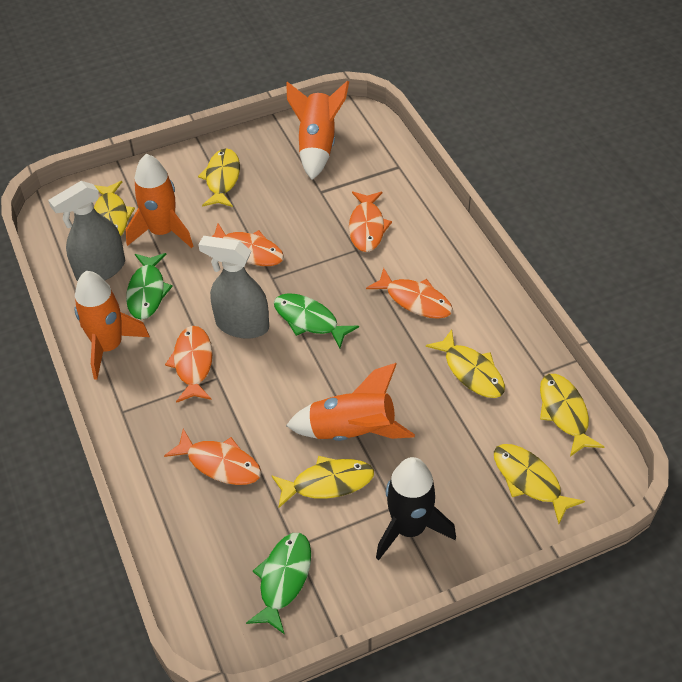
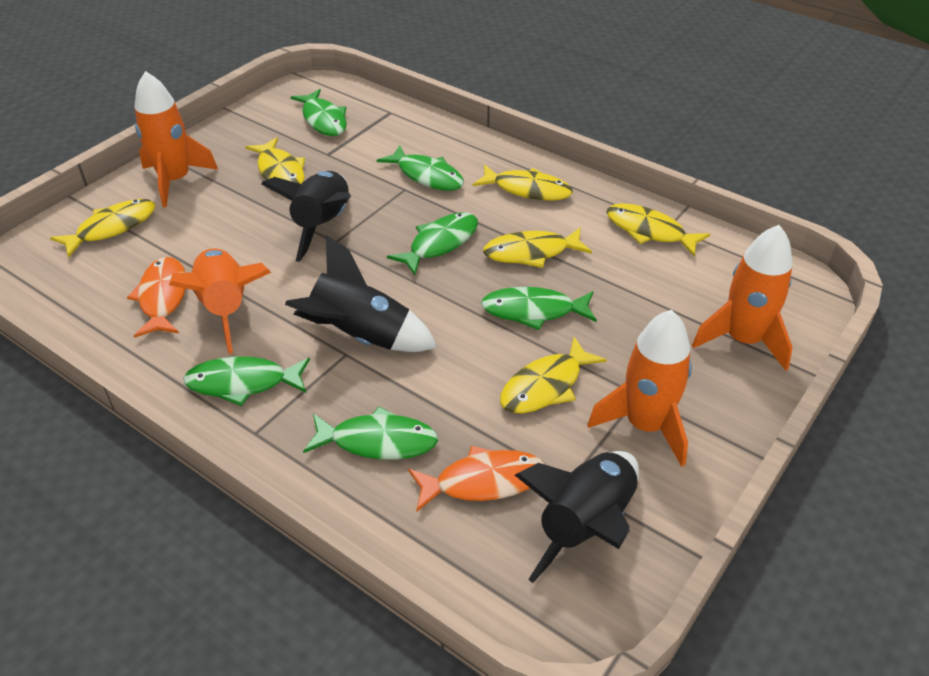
black rocket: 1 -> 3
green fish: 3 -> 6
grey spray bottle: 2 -> 0
orange fish: 5 -> 2

